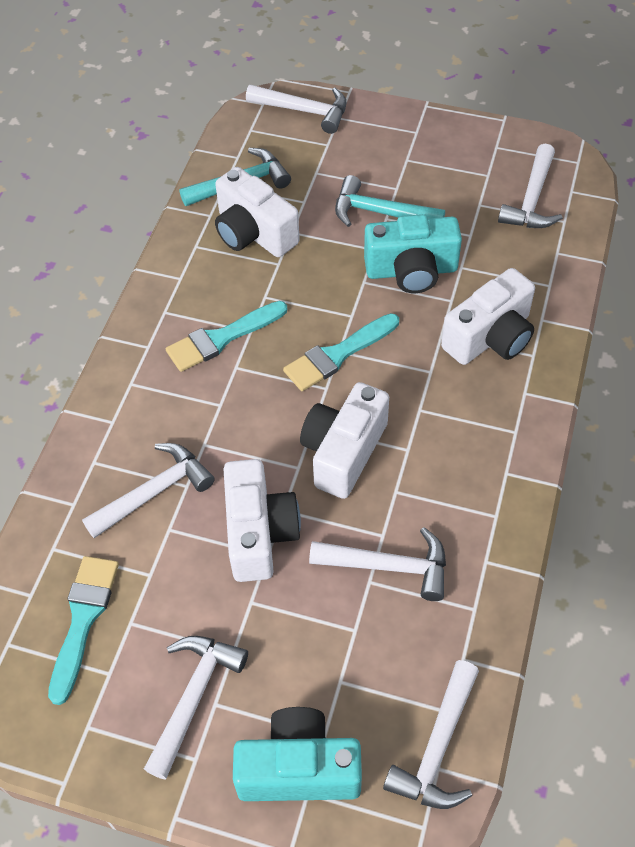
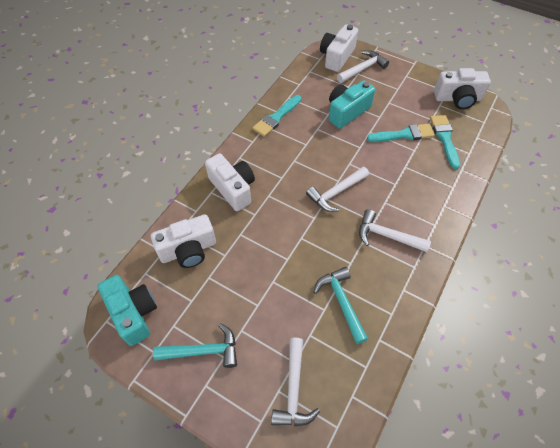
white hammer: 6 -> 4

